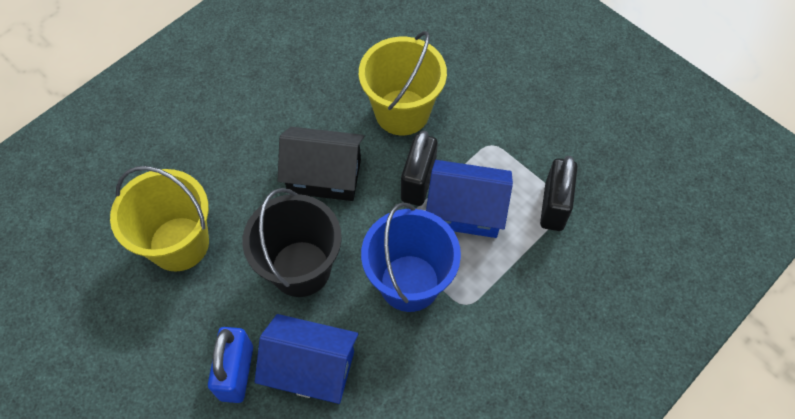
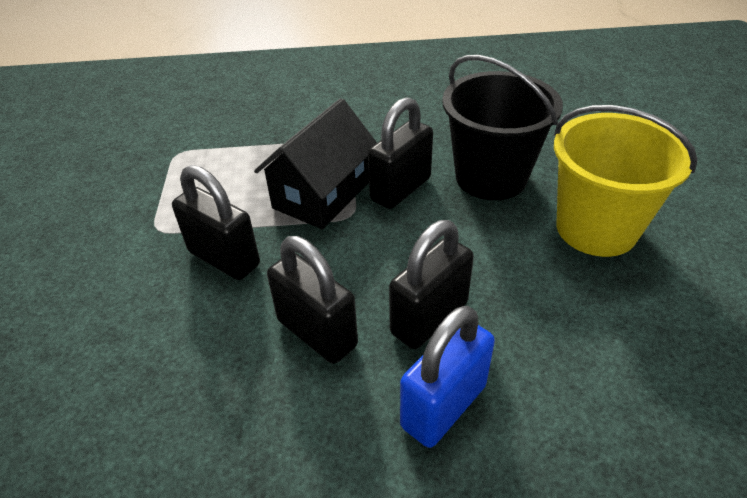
black padlock: 2 -> 4
blue bucket: 1 -> 0
blue house: 2 -> 0
yellow bucket: 2 -> 1

